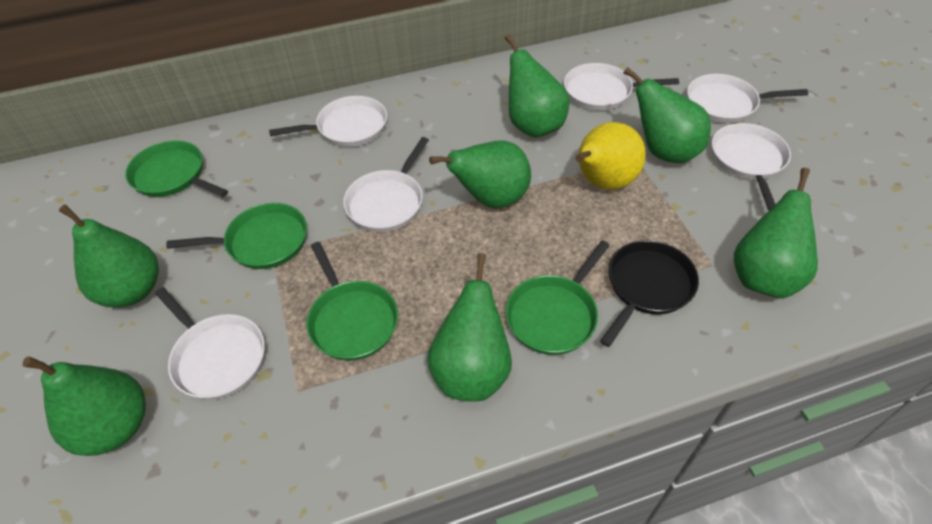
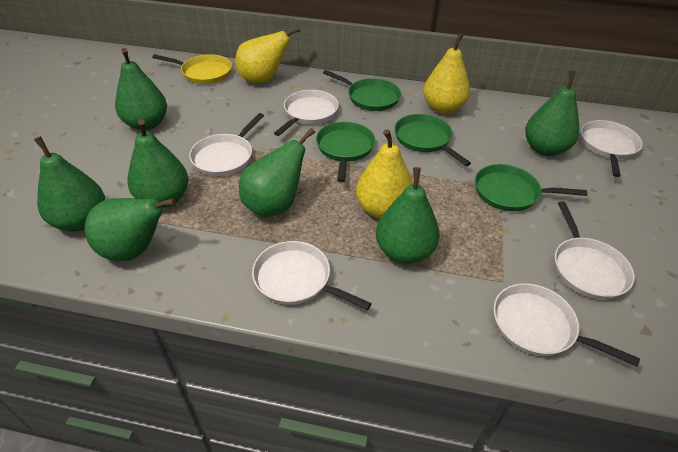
black pan: 1 -> 0
yellow pan: 0 -> 1
yellow pear: 1 -> 3

